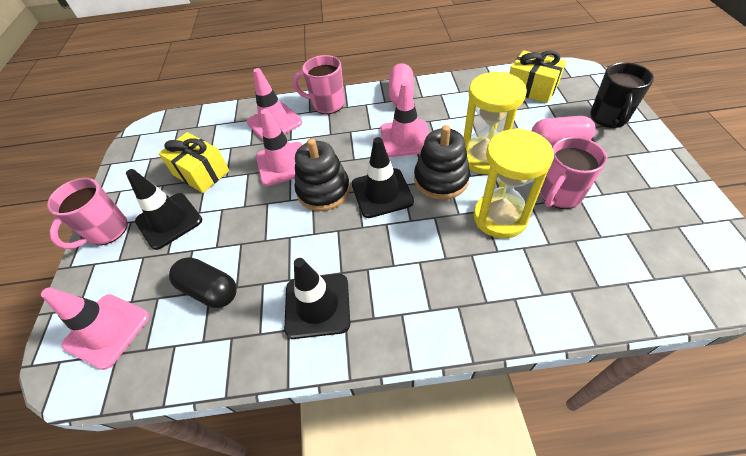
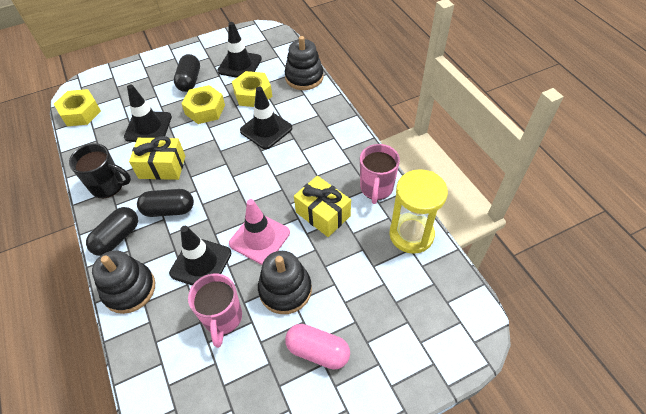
black capsule: 1 -> 3
black stacking toy: 2 -> 3
black traffic cone: 3 -> 4
pink capsule: 2 -> 1
pink mug: 3 -> 2
pink traffic cone: 4 -> 1
yellow hourglass: 2 -> 1
yellow nut: 0 -> 3

